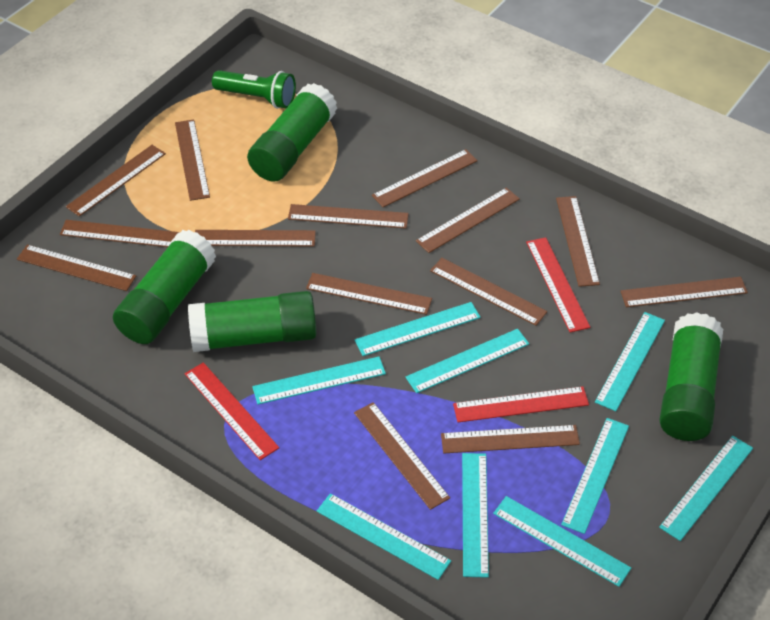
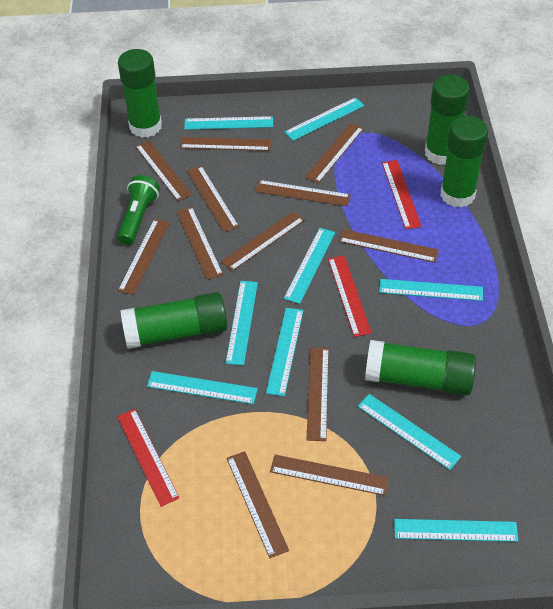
brown ruler: 14 -> 12
green glue stick: 4 -> 5

